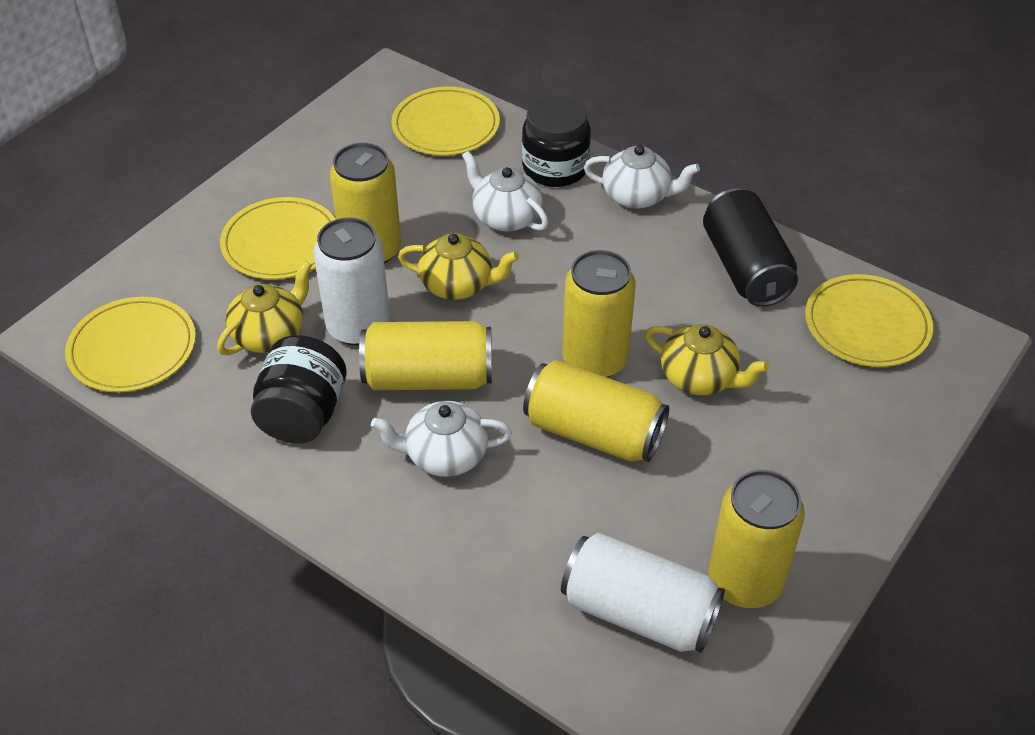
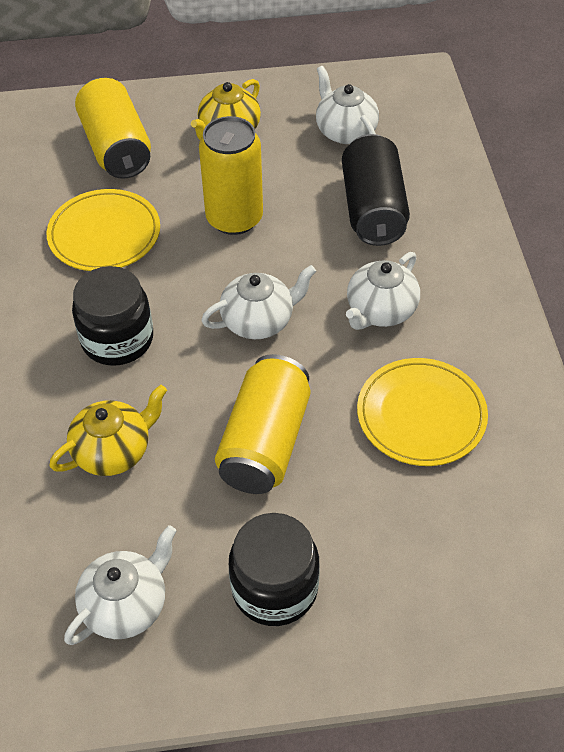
white can: 2 -> 0
white teapot: 3 -> 4
yellow can: 5 -> 3
yellow plate: 4 -> 2
yellow teapot: 3 -> 2

